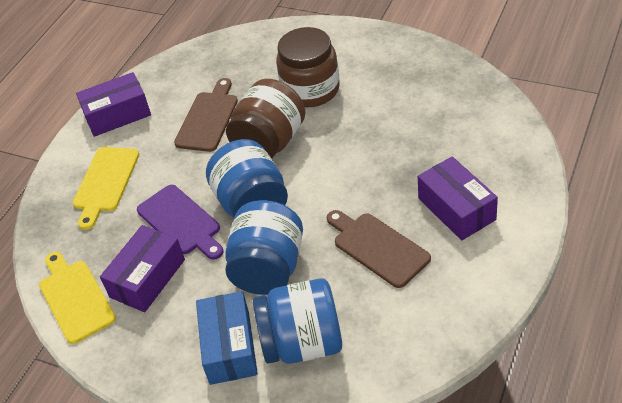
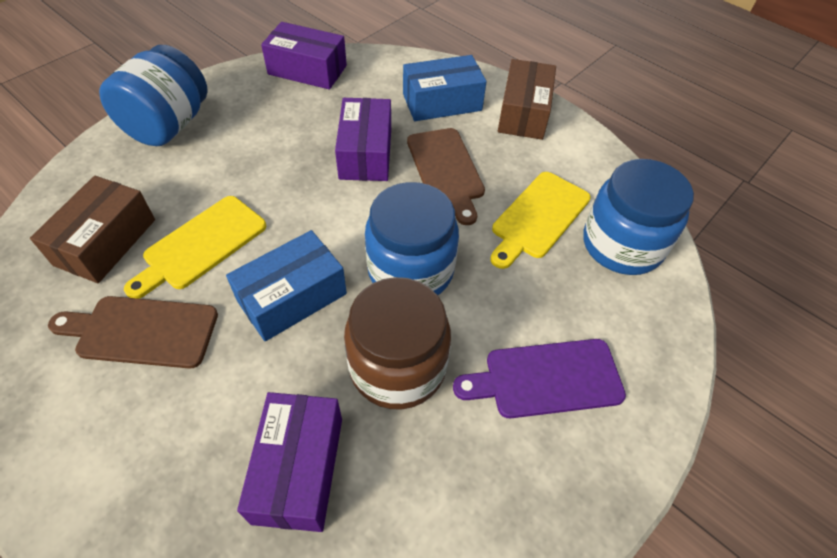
blue box: 1 -> 2
brown box: 0 -> 2
brown jar: 2 -> 1

